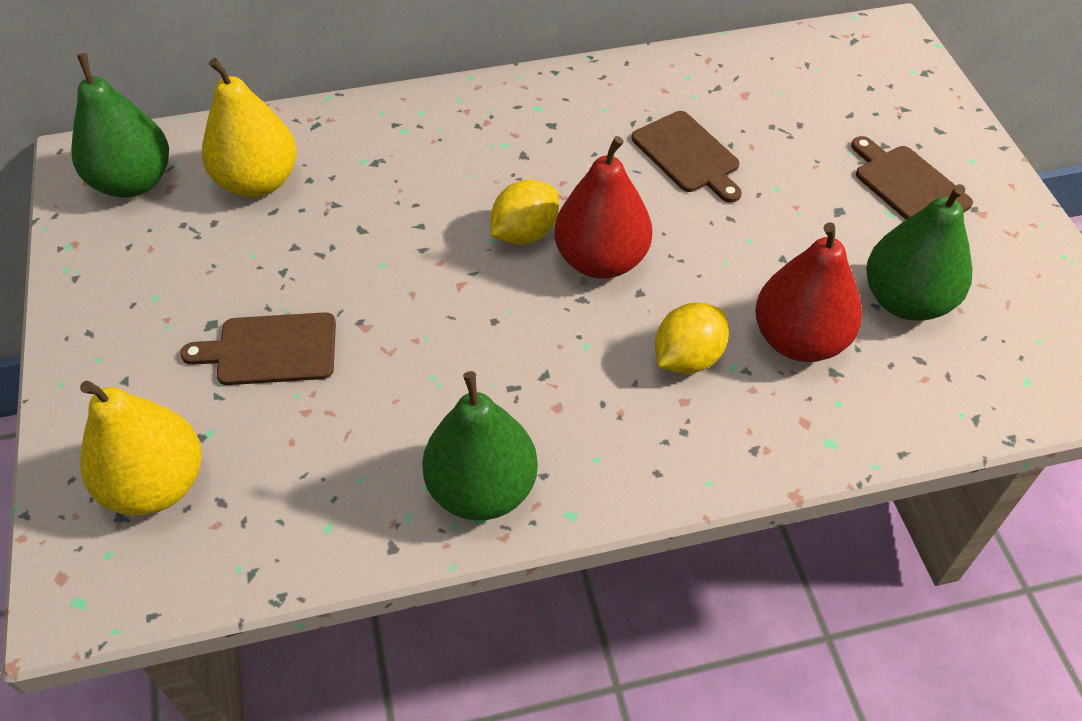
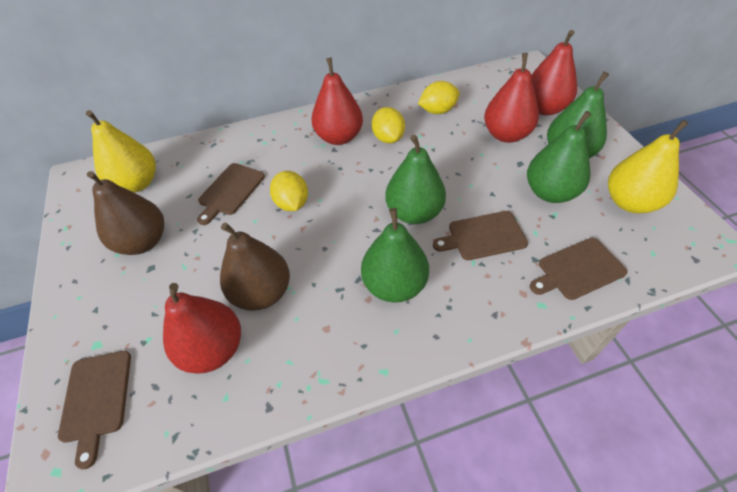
brown cutting board: 3 -> 4
brown pear: 0 -> 2
green pear: 3 -> 4
red pear: 2 -> 4
yellow lemon: 2 -> 3

